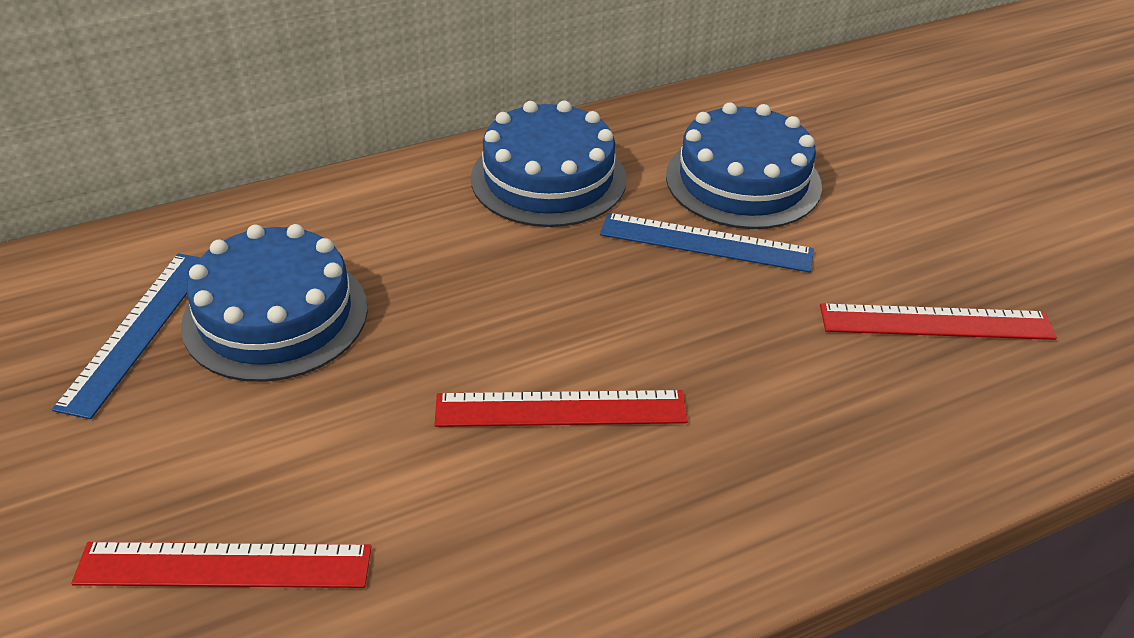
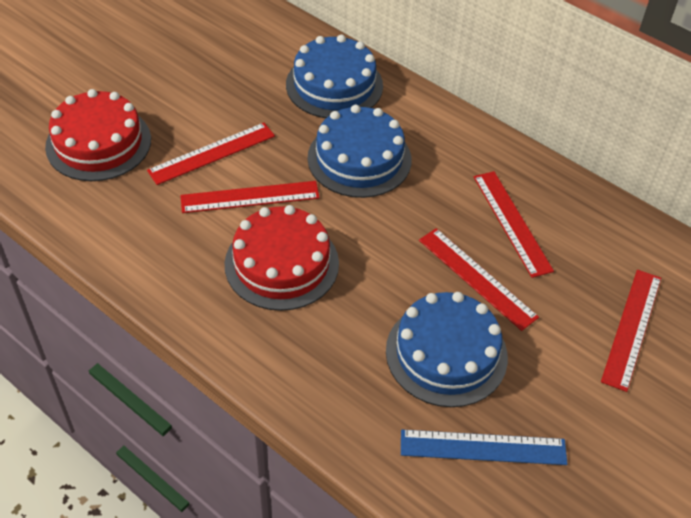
blue ruler: 2 -> 1
red cake: 0 -> 2
red ruler: 3 -> 5

